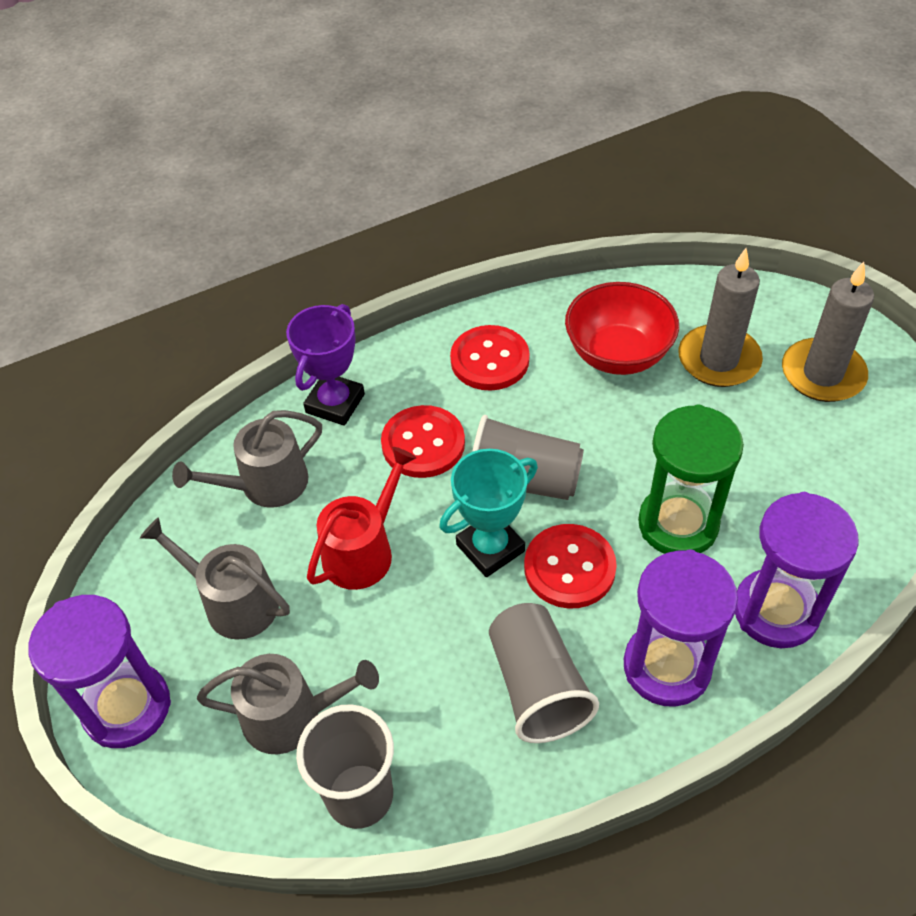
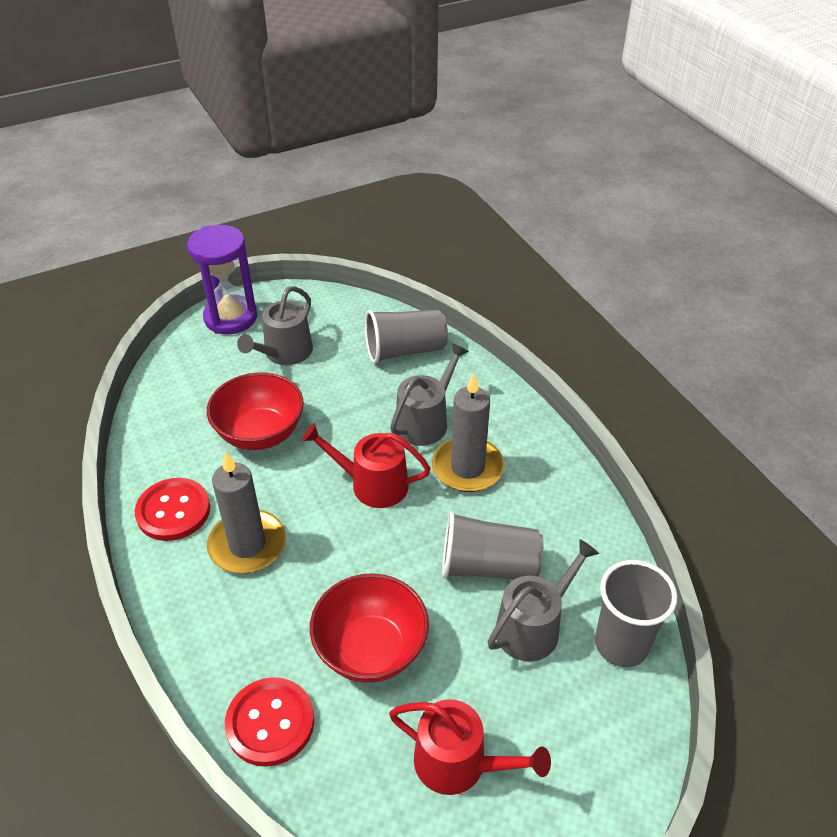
green hourglass: 1 -> 0
purple hourglass: 3 -> 1
purple trophy: 1 -> 0
red bowl: 1 -> 2
red button: 3 -> 2
red watering can: 1 -> 2
turquoise trophy: 1 -> 0

